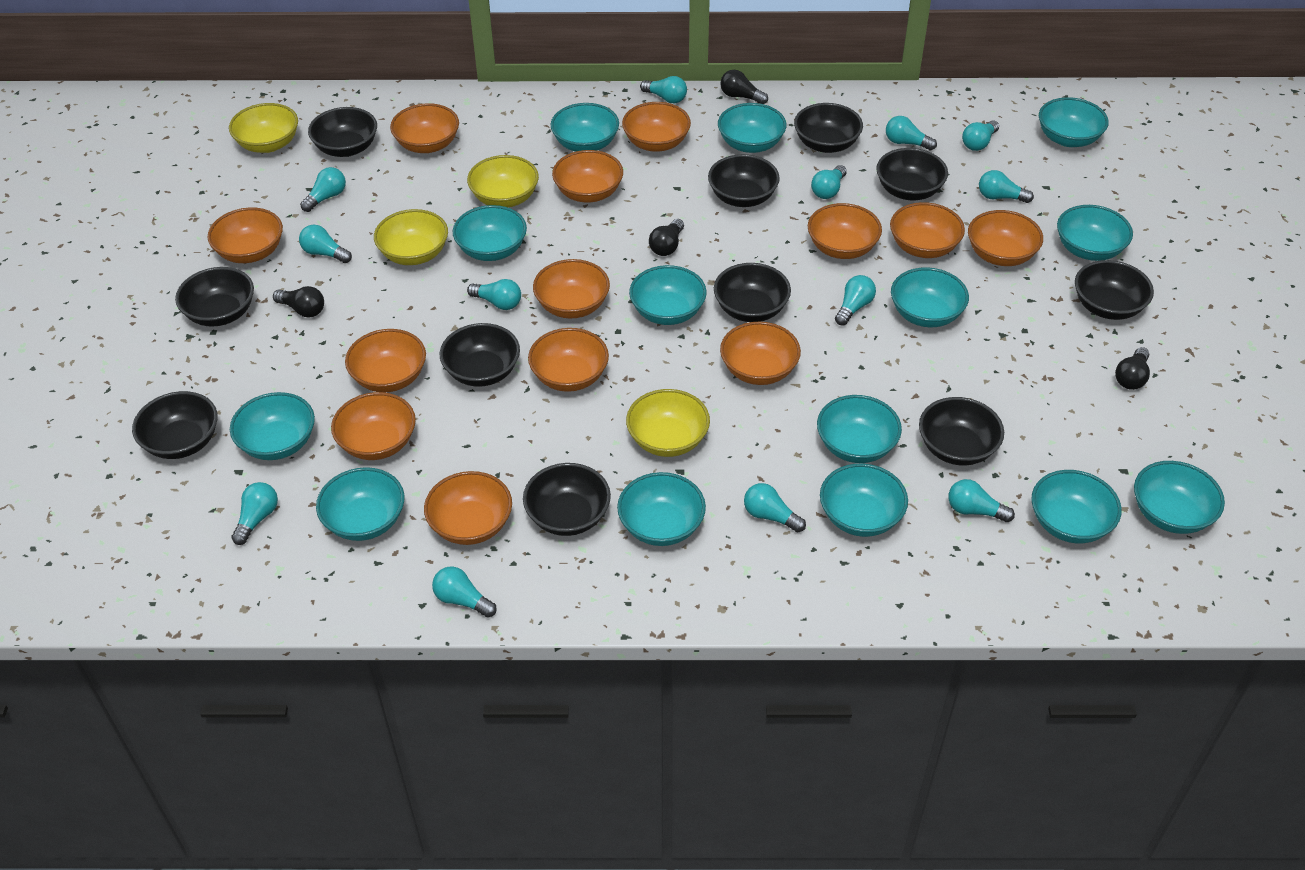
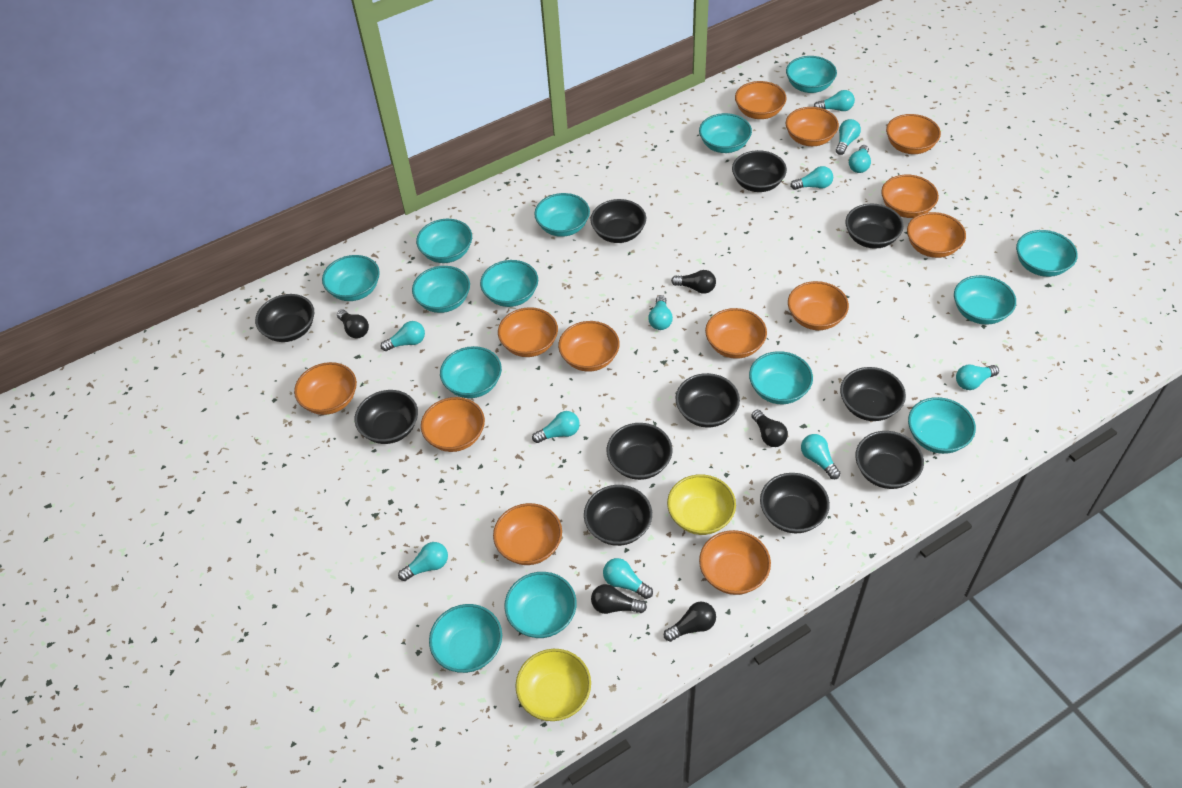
black light bulb: 4 -> 5
turquoise light bulb: 13 -> 11
yellow bowl: 4 -> 2

